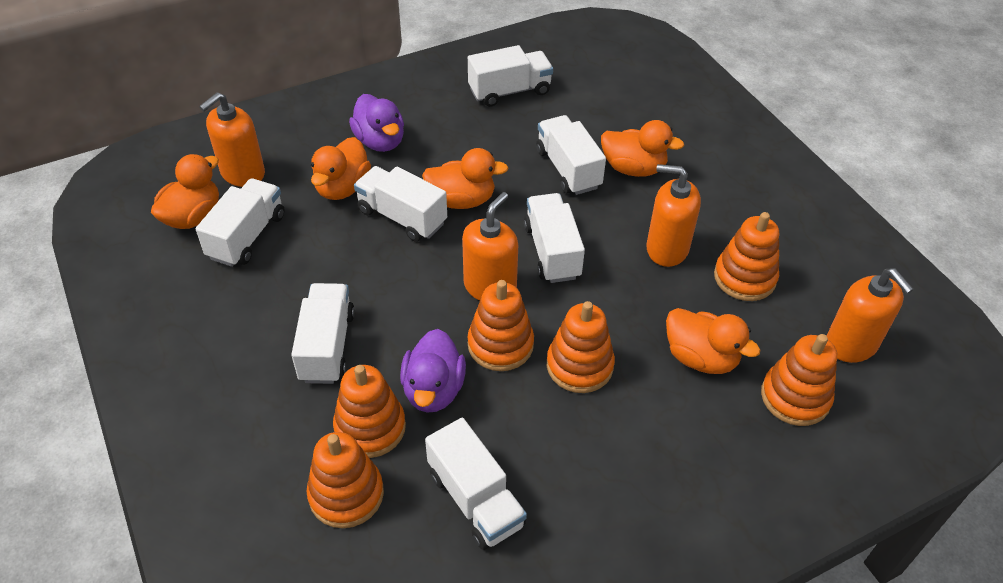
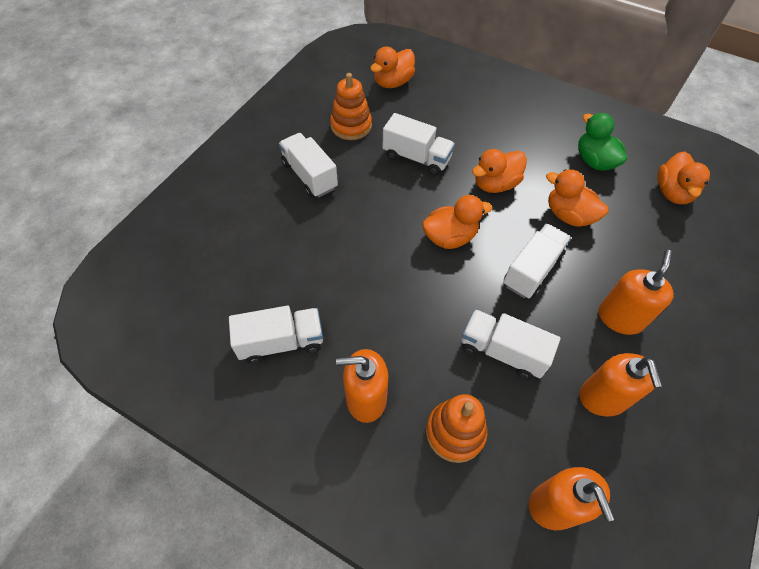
green duck: 0 -> 1
orange stacking toy: 6 -> 2
purple duck: 2 -> 0
white truck: 7 -> 5

